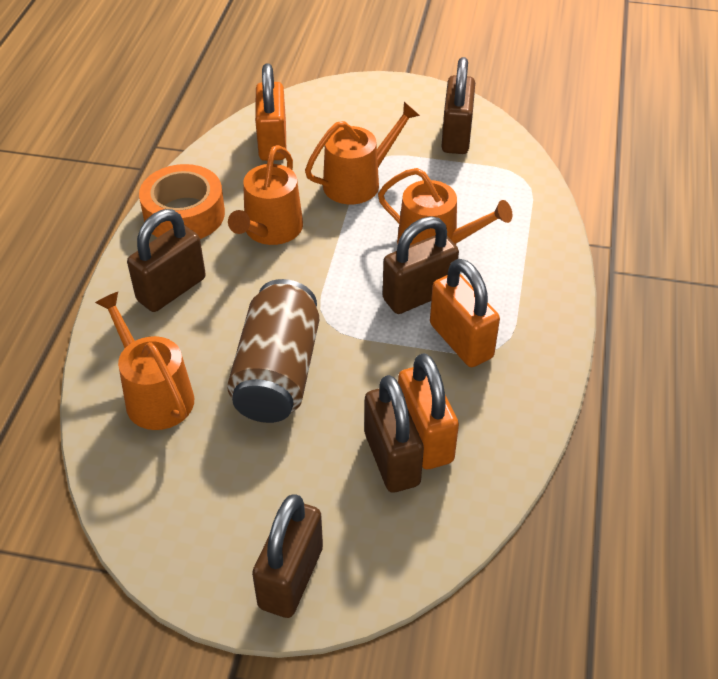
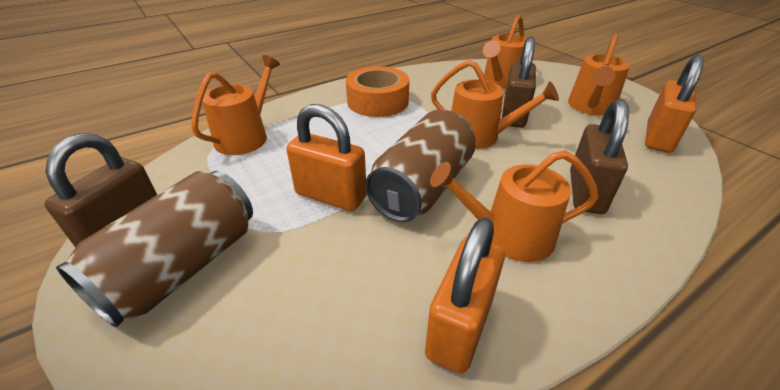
brown can: 1 -> 2
brown padlock: 5 -> 3
orange watering can: 4 -> 5

